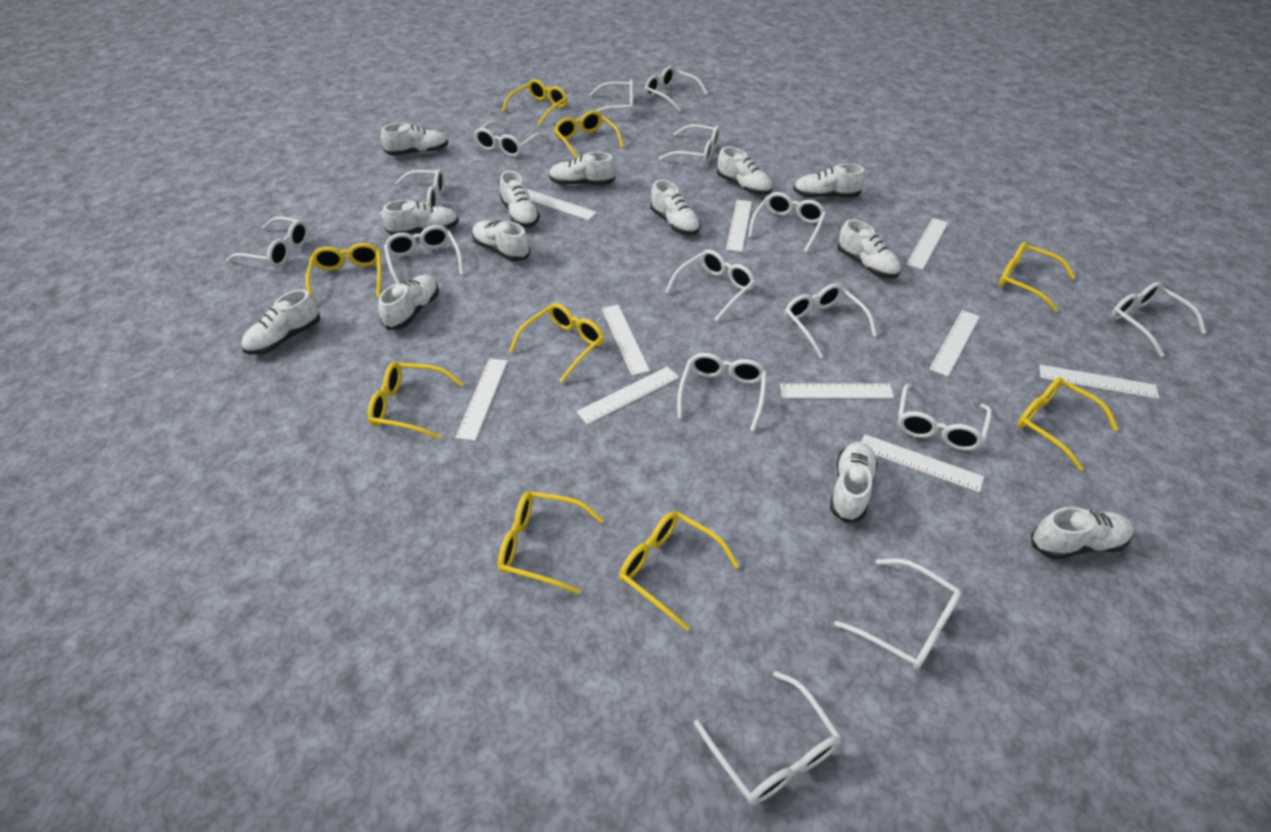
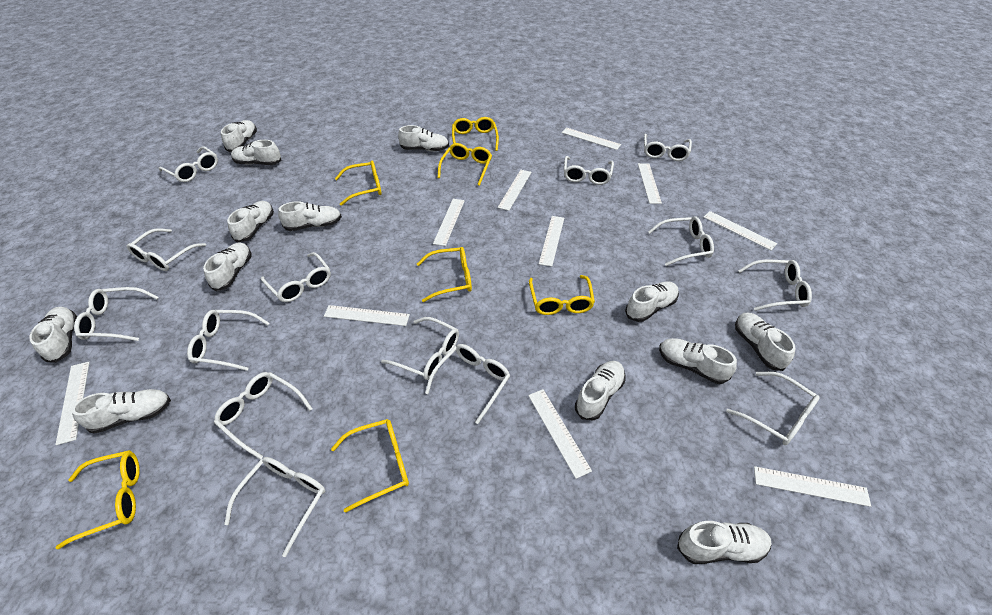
white glasses: 15 -> 14
yellow glasses: 9 -> 7

